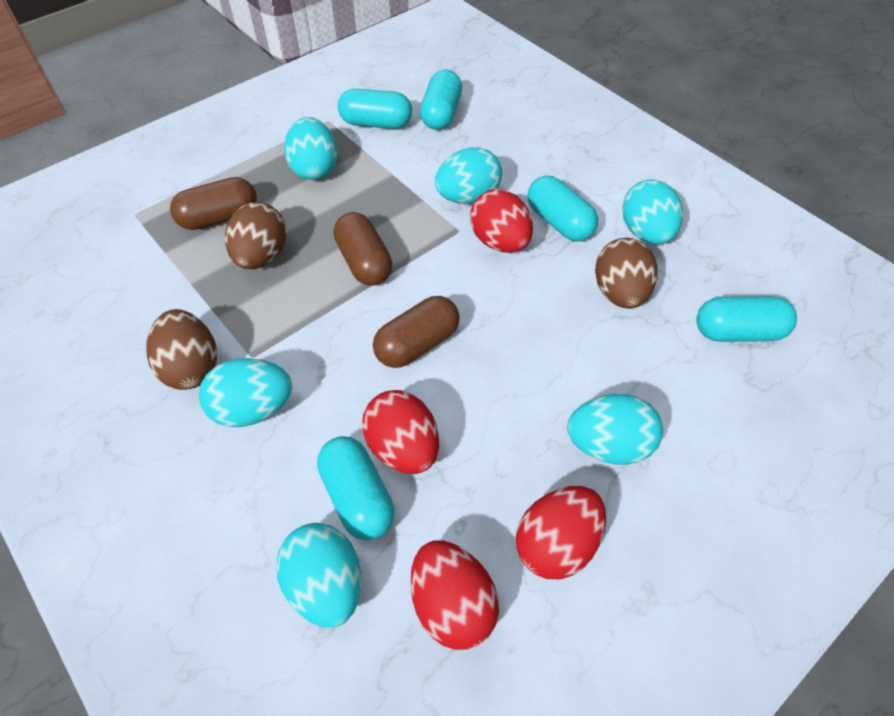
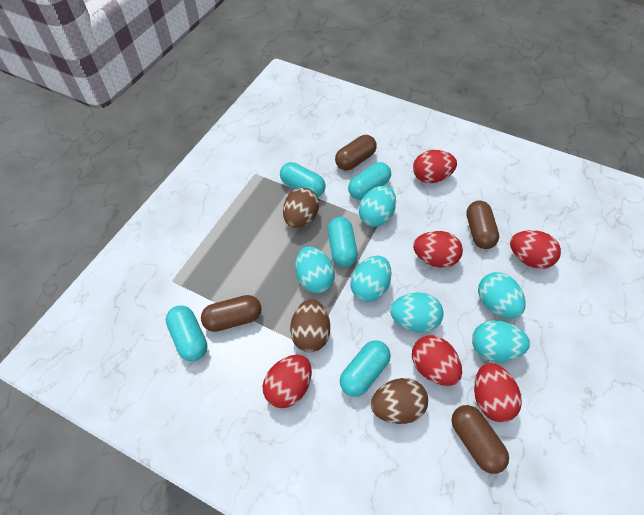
brown capsule: 3 -> 4
red egg: 4 -> 6

